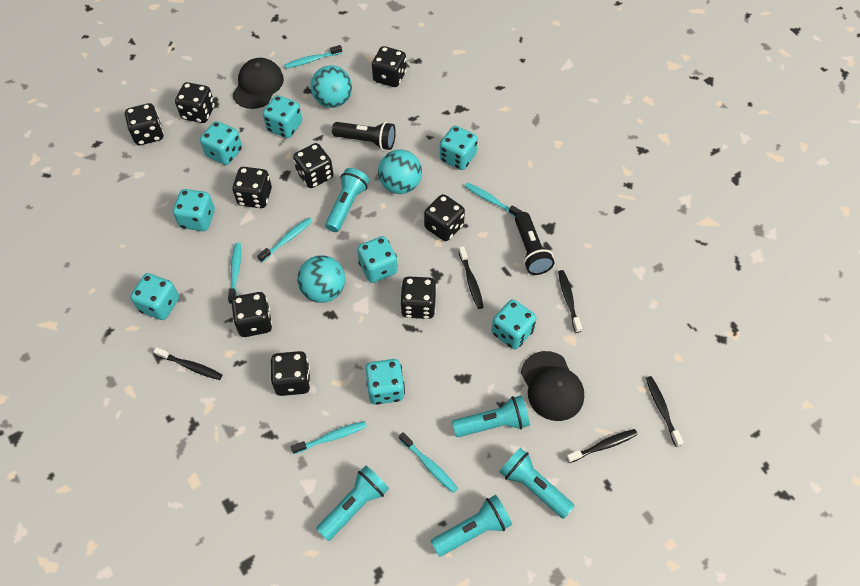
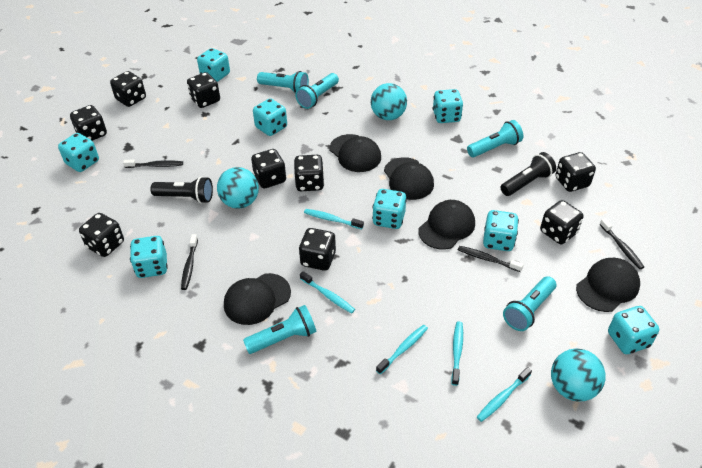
black cap: 2 -> 5
black toothbrush: 5 -> 4
turquoise toothbrush: 6 -> 5

